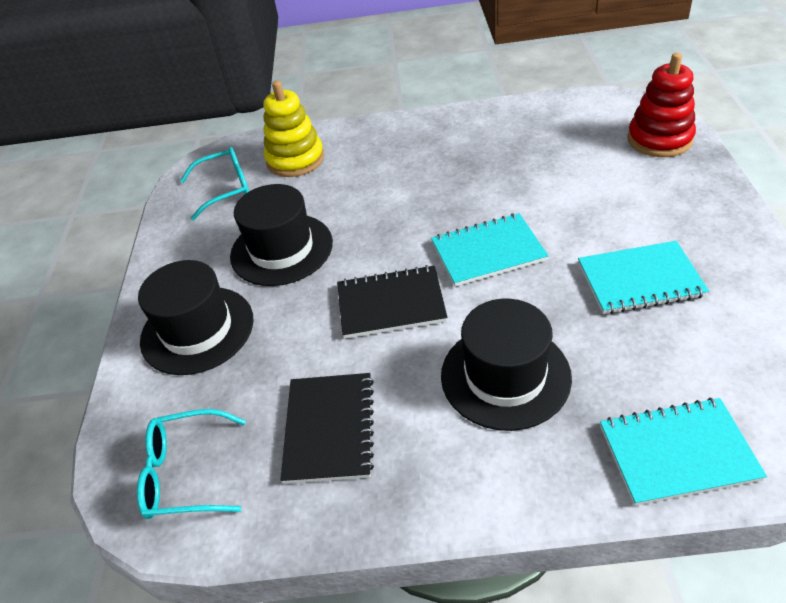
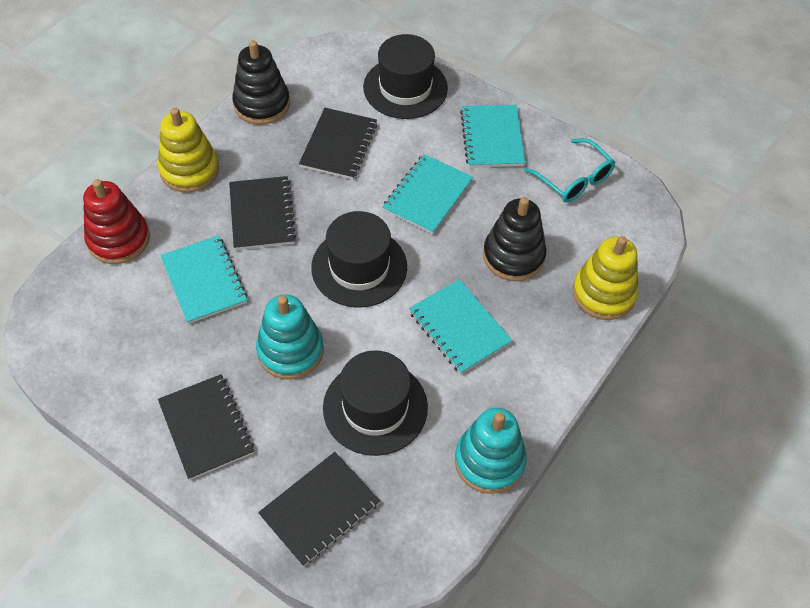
black notebook: 2 -> 4
black stacking toy: 0 -> 2
turquoise glasses: 2 -> 1
turquoise notebook: 3 -> 4
turquoise stacking toy: 0 -> 2
yellow stacking toy: 1 -> 2

